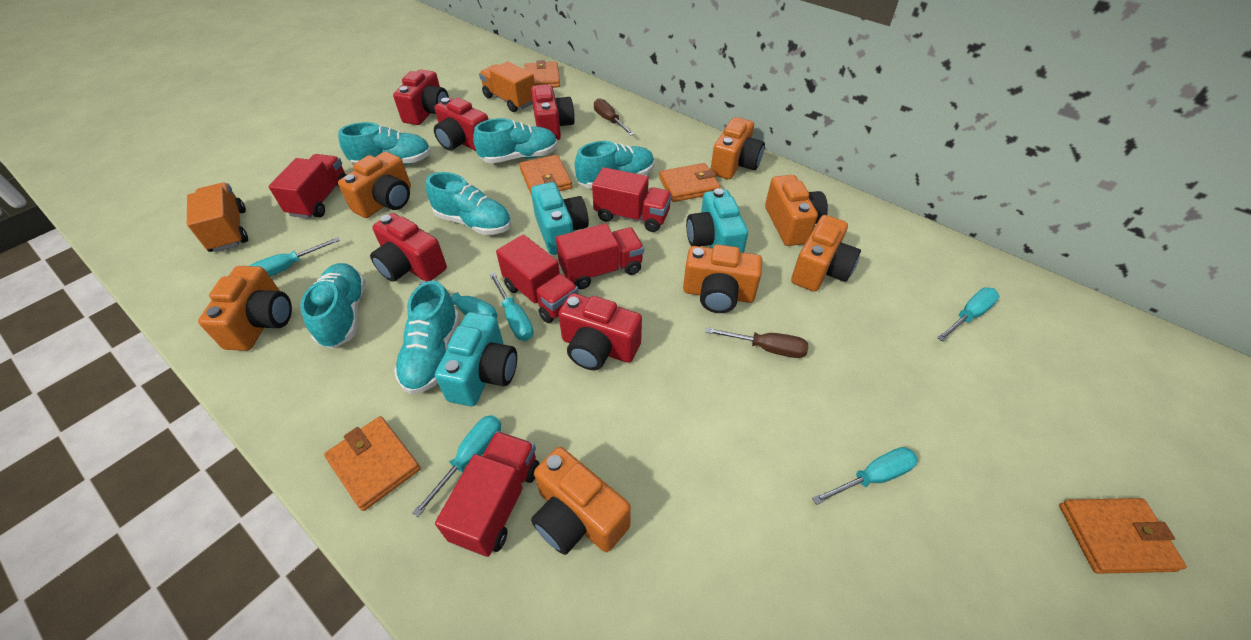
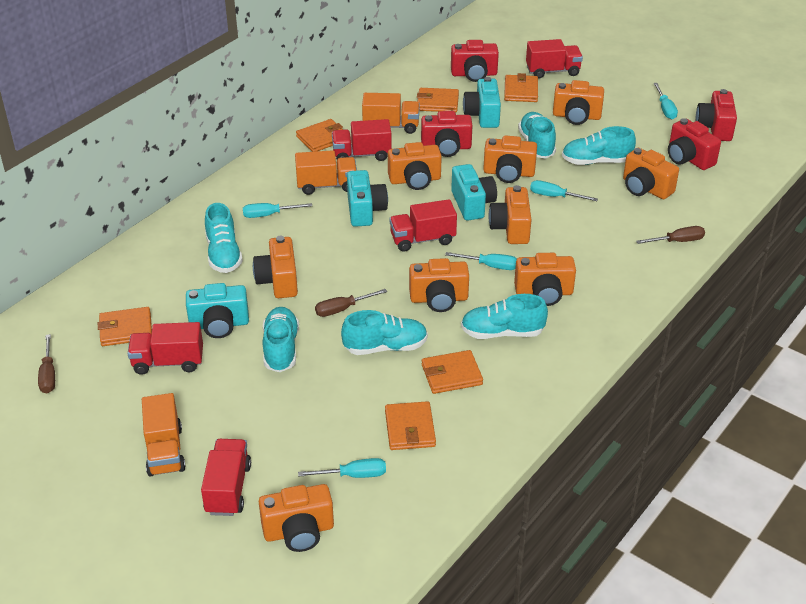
brown screwdriver: 2 -> 3
orange camera: 7 -> 9
orange truck: 2 -> 3
orange wallet: 5 -> 6
red camera: 5 -> 4
turquoise camera: 3 -> 4
turquoise screwdriver: 6 -> 5

